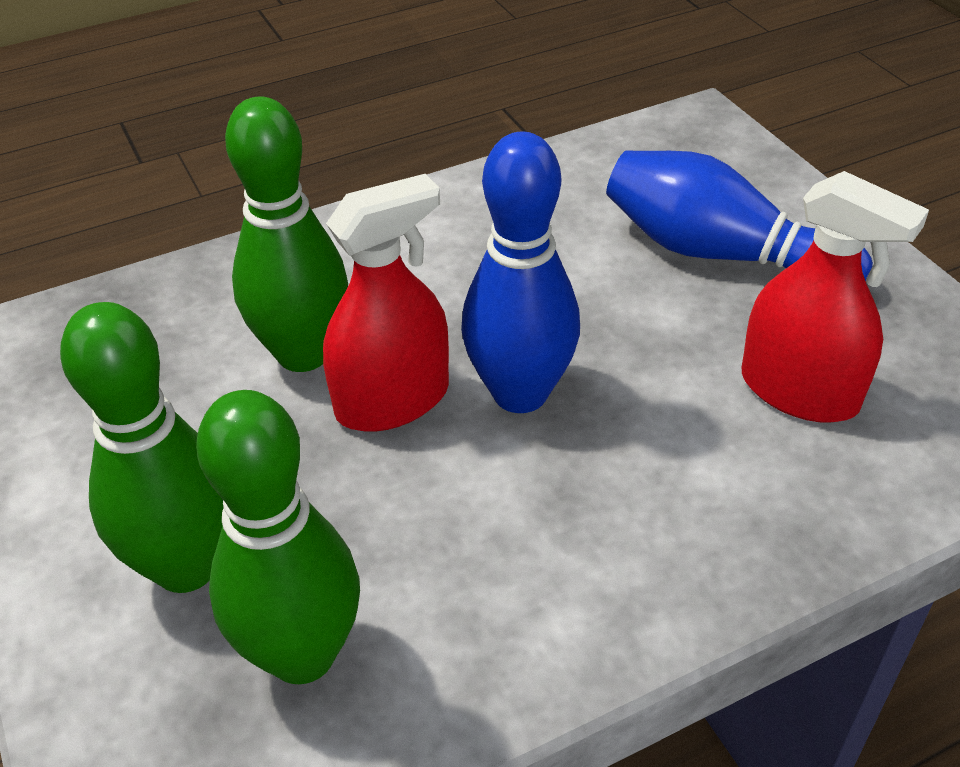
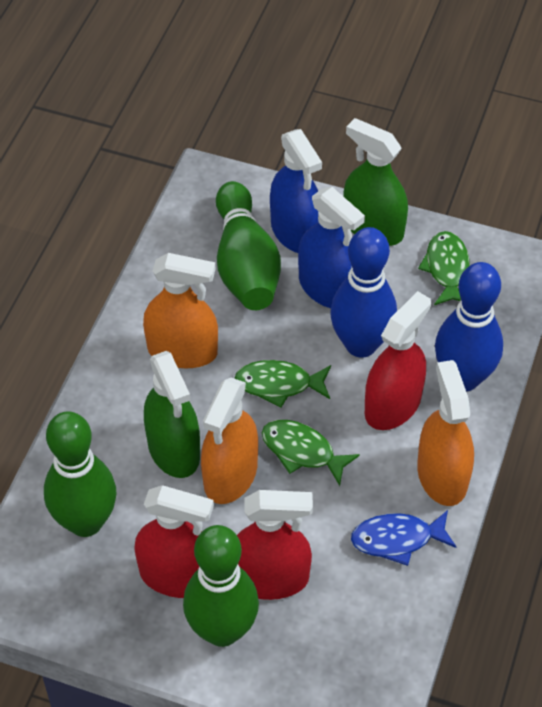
blue fish: 0 -> 1
blue spray bottle: 0 -> 2
green fish: 0 -> 3
green spray bottle: 0 -> 2
orange spray bottle: 0 -> 3
red spray bottle: 2 -> 3

